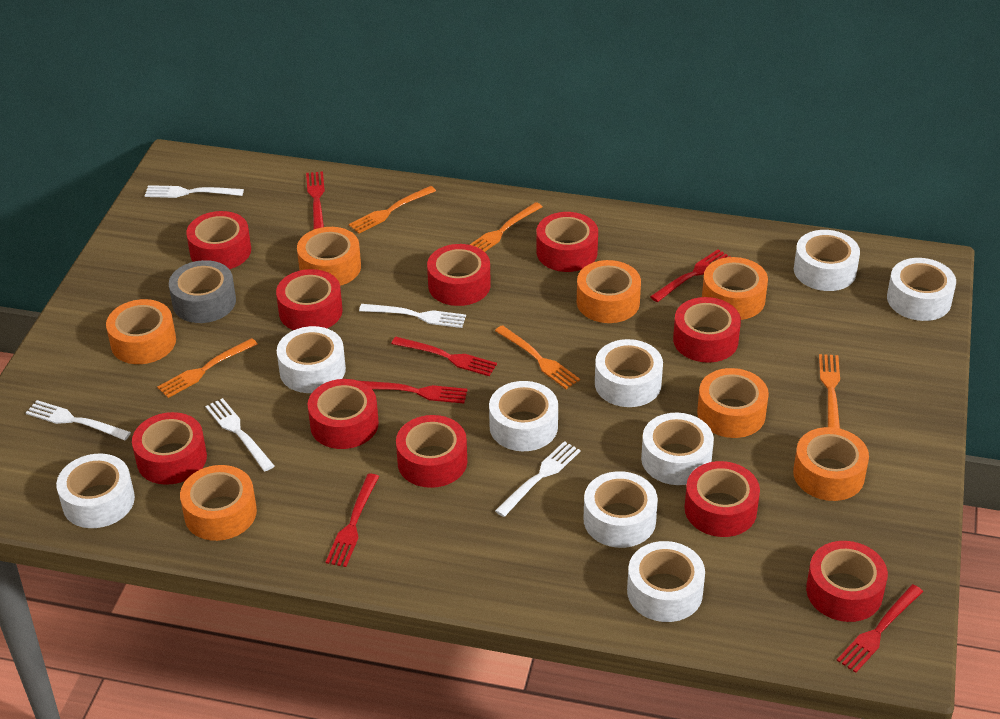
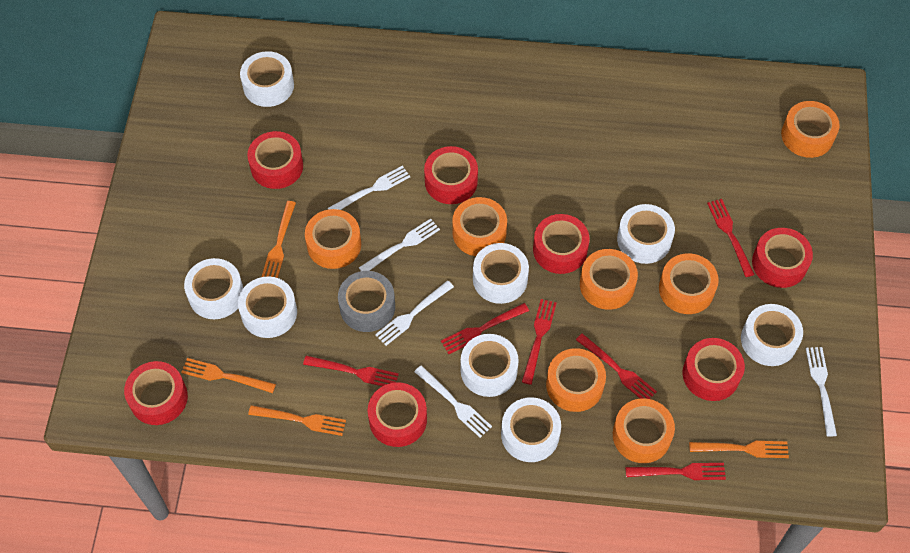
orange fork: 5 -> 4
red tape: 10 -> 7
white tape: 9 -> 8

